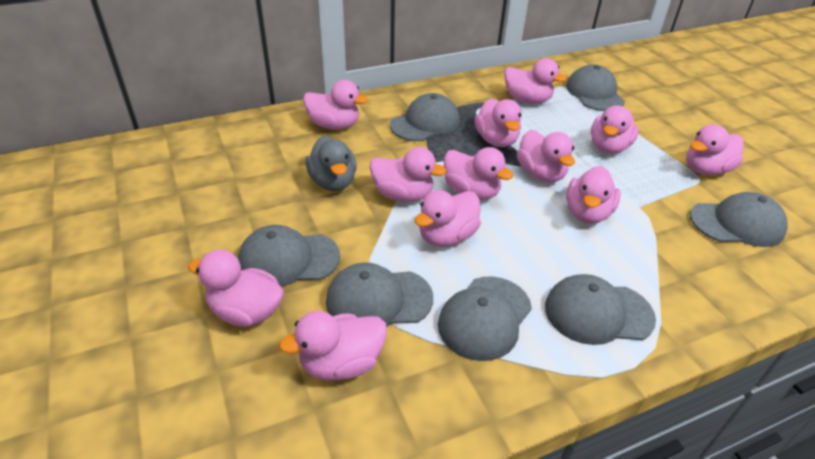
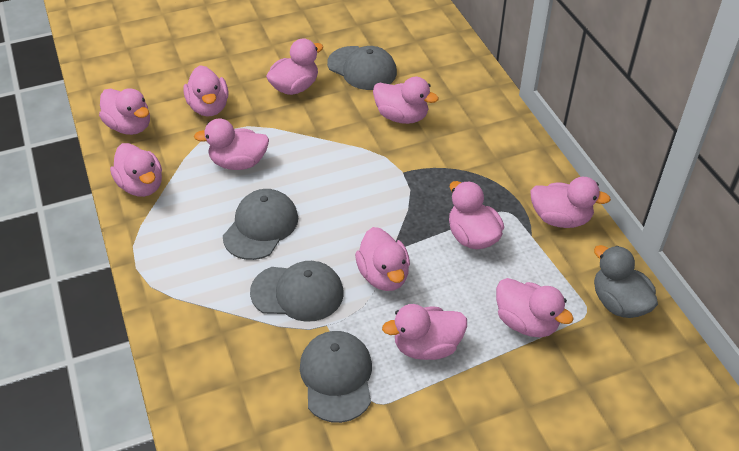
grey cap: 7 -> 4
pink duck: 12 -> 11

